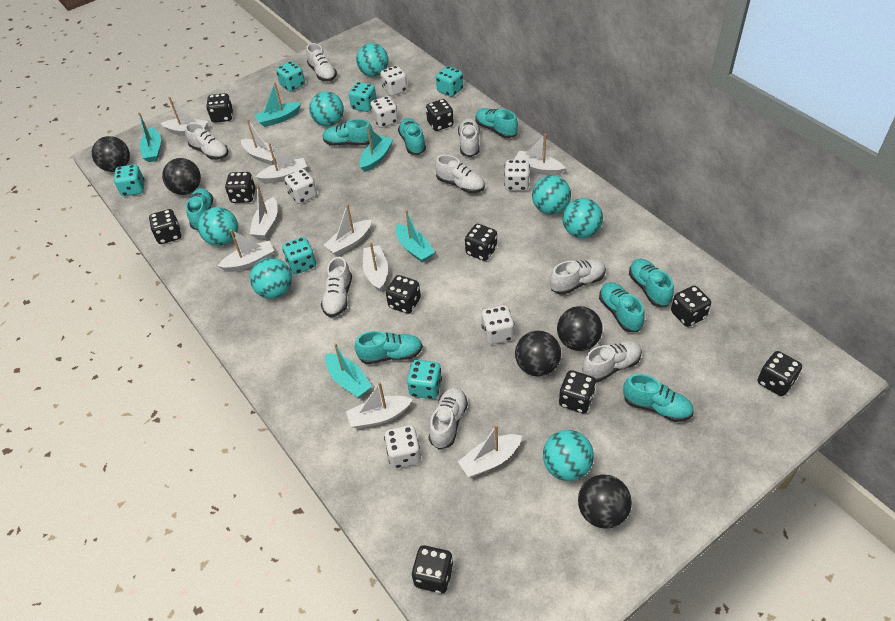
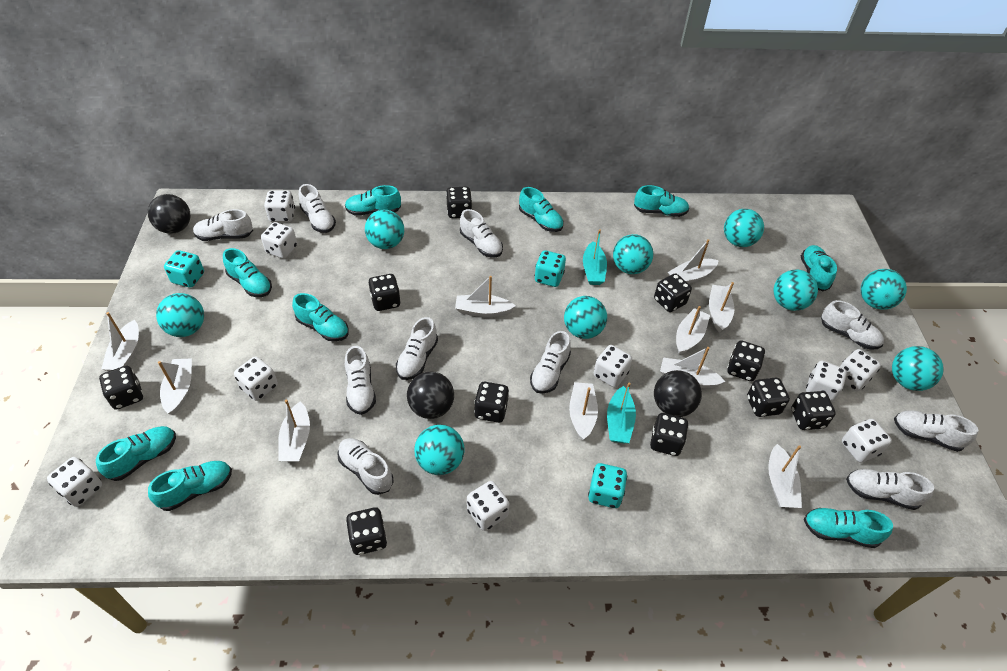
black ball: 5 -> 3
turquoise ball: 7 -> 9
turquoise boat: 5 -> 2
turquoise dice: 6 -> 3
turquoise shoe: 8 -> 9
white dice: 6 -> 9
white shoe: 8 -> 10

